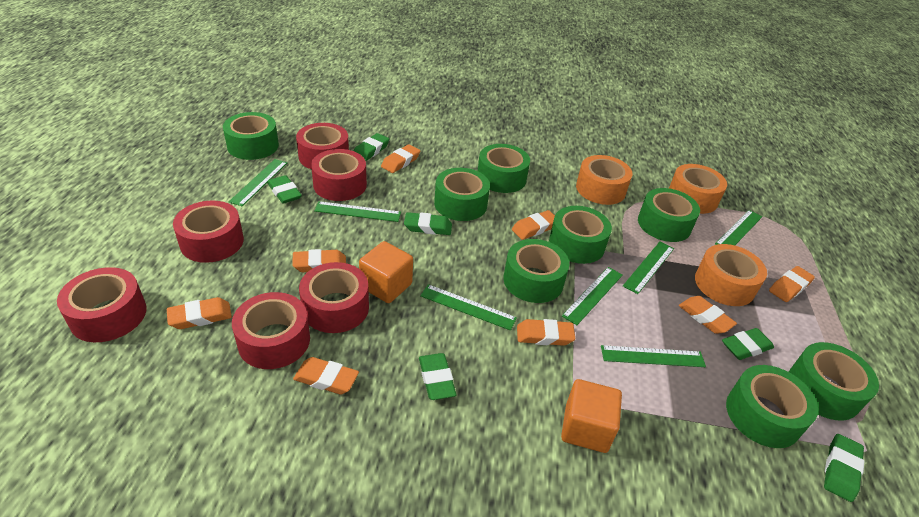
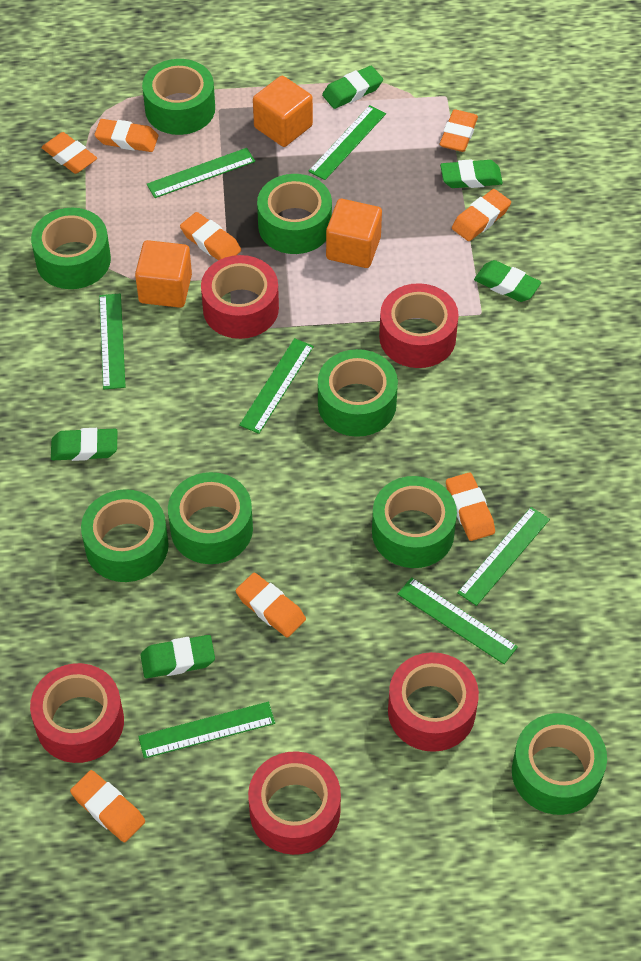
green eraser: 6 -> 5
orange cube: 2 -> 3
orange tape: 3 -> 0
red tape: 6 -> 5

